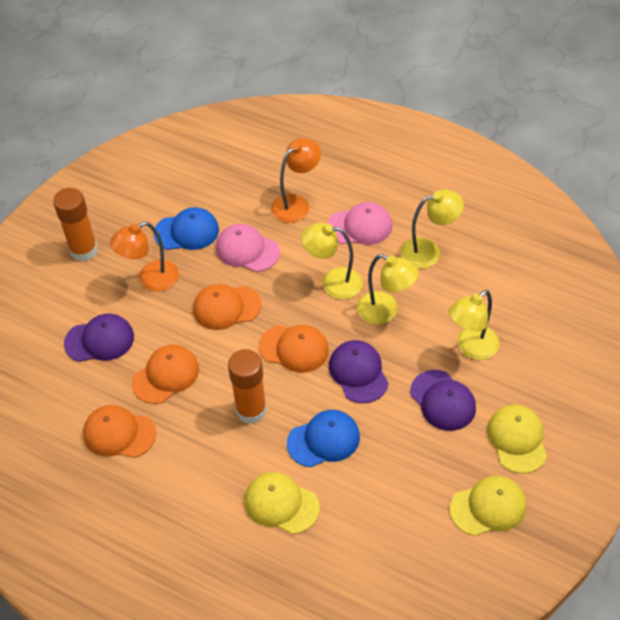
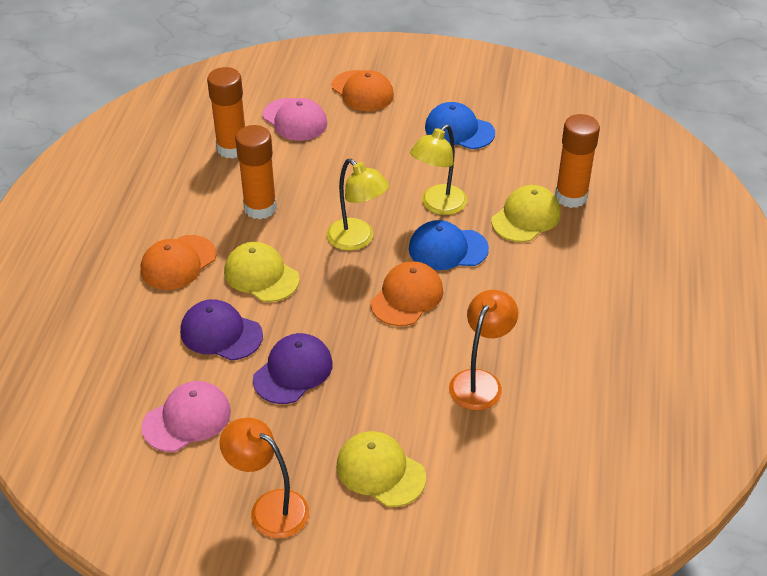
orange cap: 4 -> 3
orange glue stick: 2 -> 3
purple cap: 3 -> 2
yellow lamp: 4 -> 2

